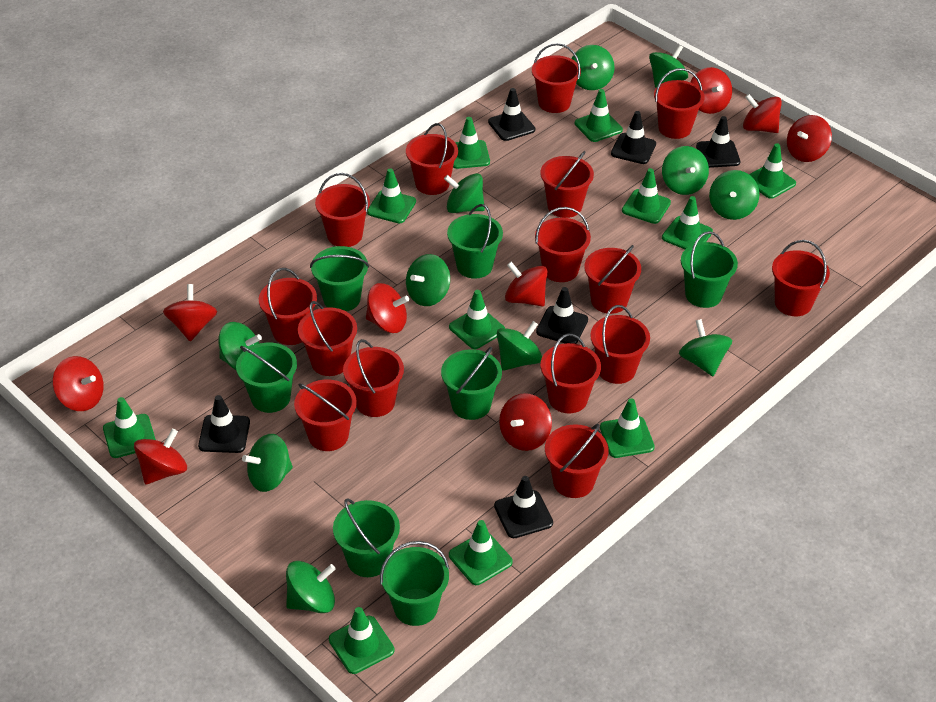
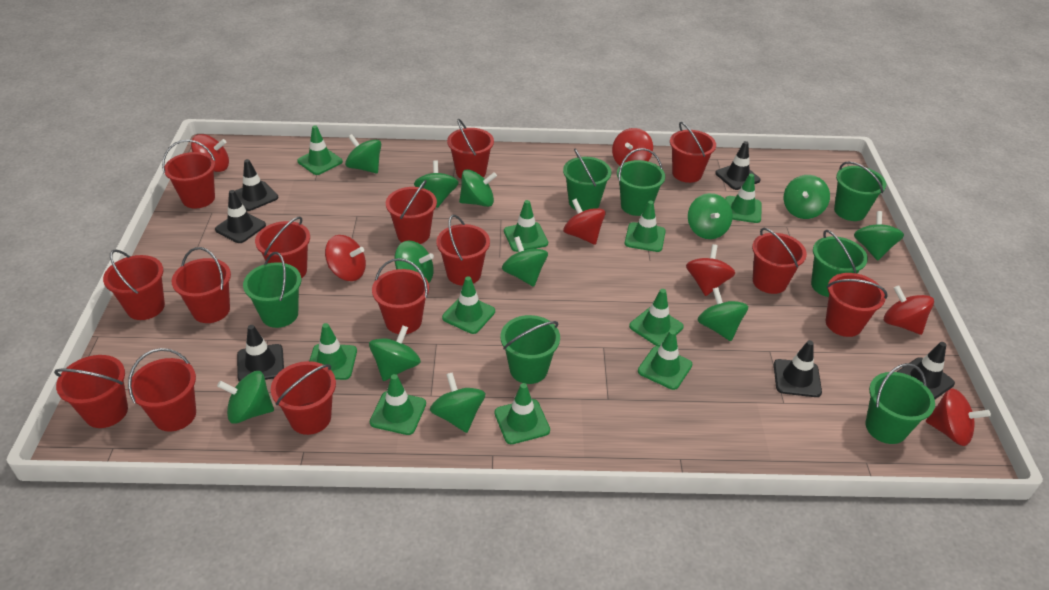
green spinning top: 11 -> 12
green traffic cone: 11 -> 10
red bucket: 15 -> 14
red spinning top: 9 -> 7

